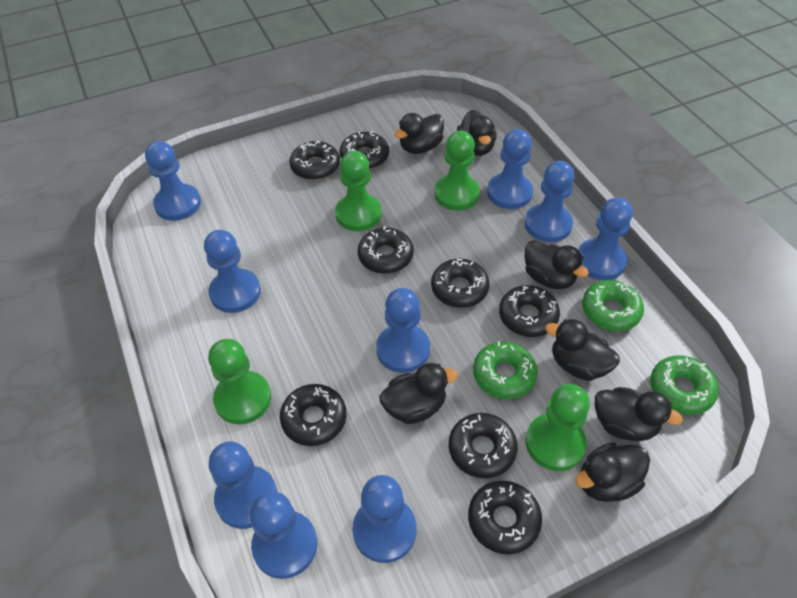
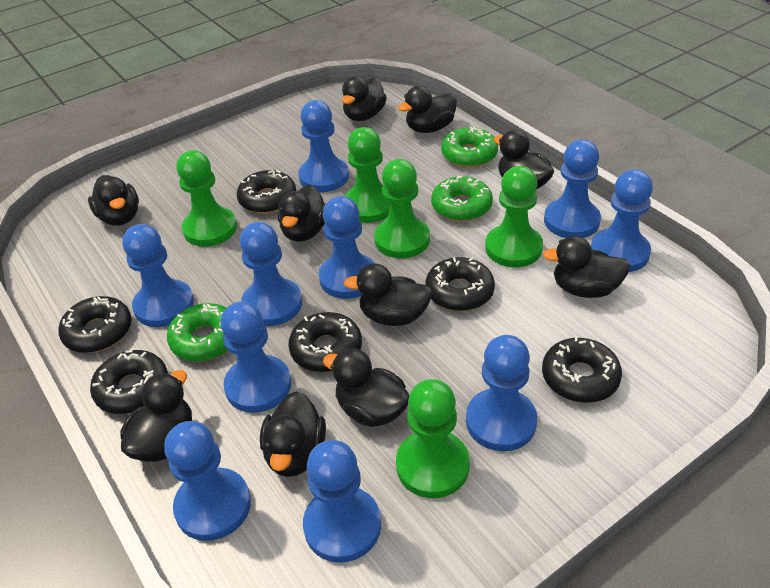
black donut: 8 -> 6
black duck: 7 -> 10
blue pawn: 9 -> 10
green pawn: 4 -> 5

